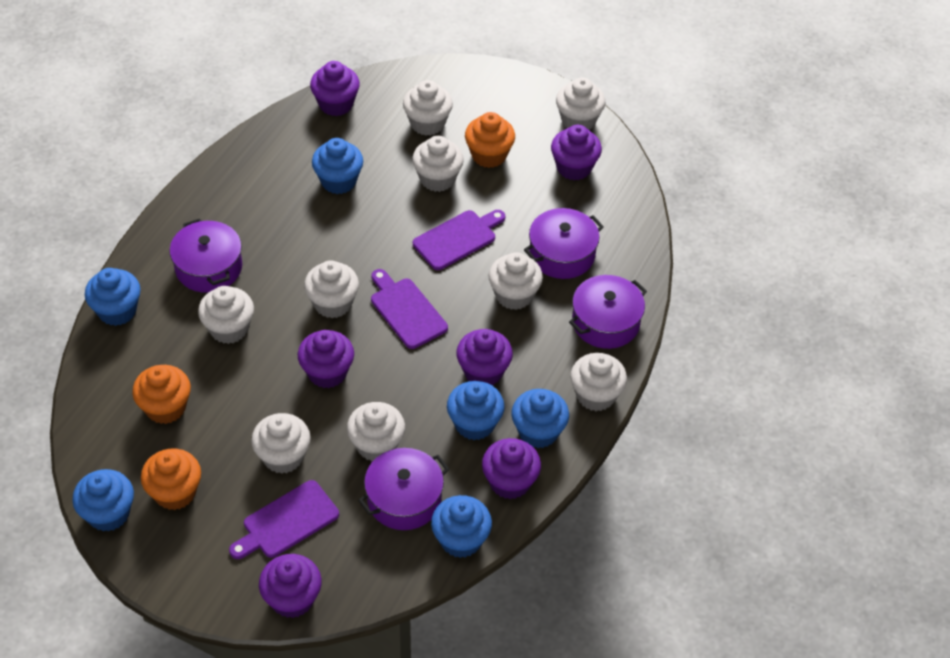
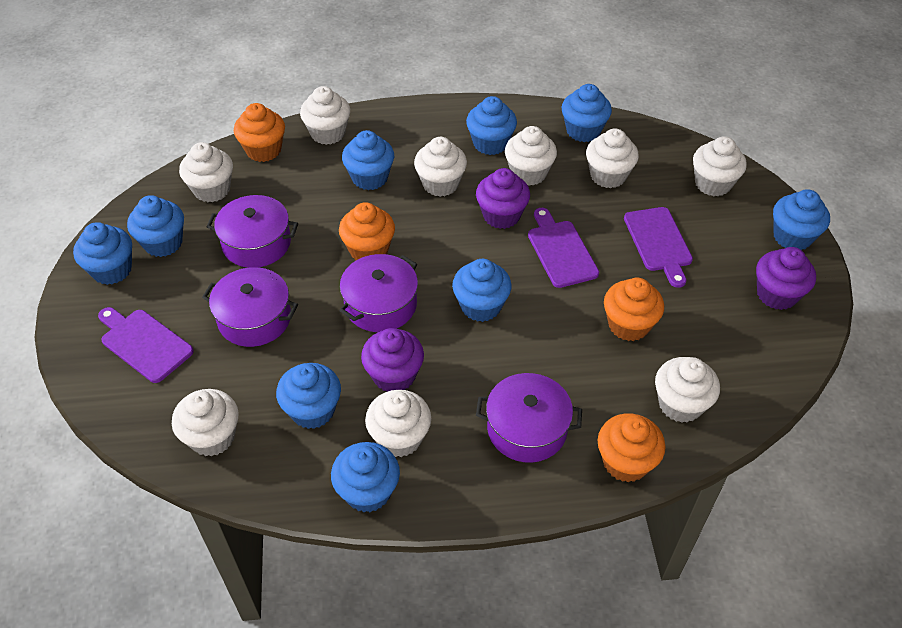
blue cupcake: 6 -> 9
orange cupcake: 3 -> 4
purple cupcake: 6 -> 3

